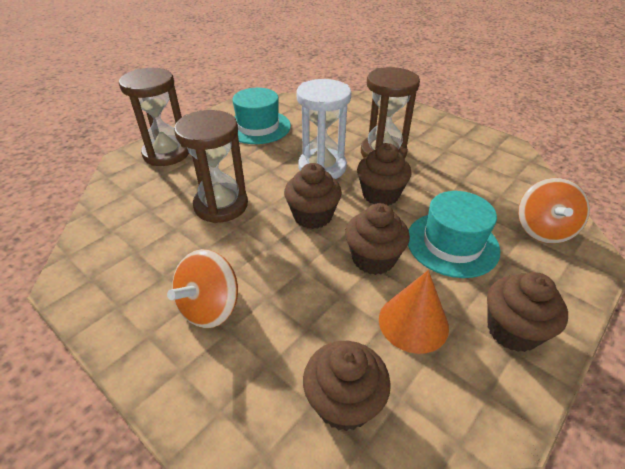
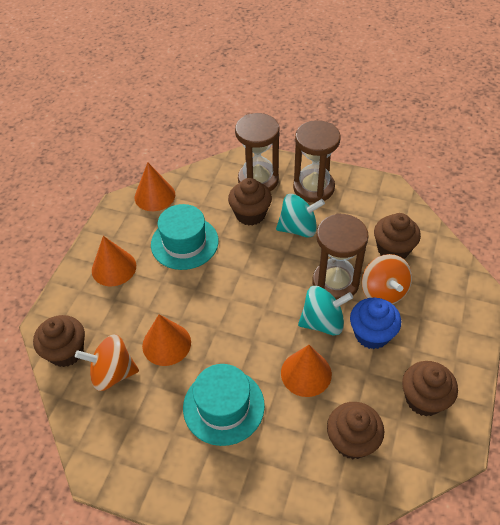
blue cupcake: 0 -> 1
orange cone: 1 -> 4
turquoise spinning top: 0 -> 2
white hourglass: 1 -> 0

